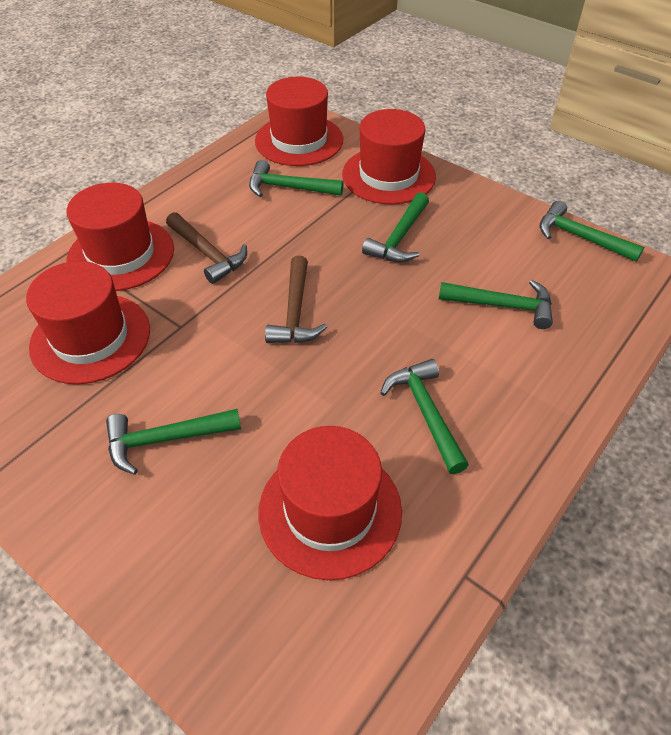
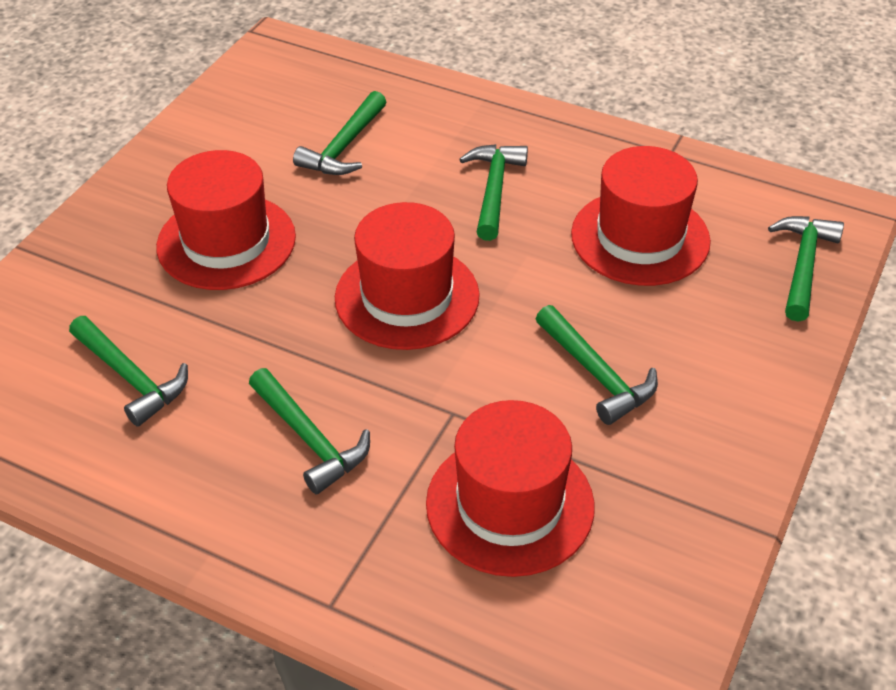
brown hammer: 2 -> 0
red hat: 5 -> 4

